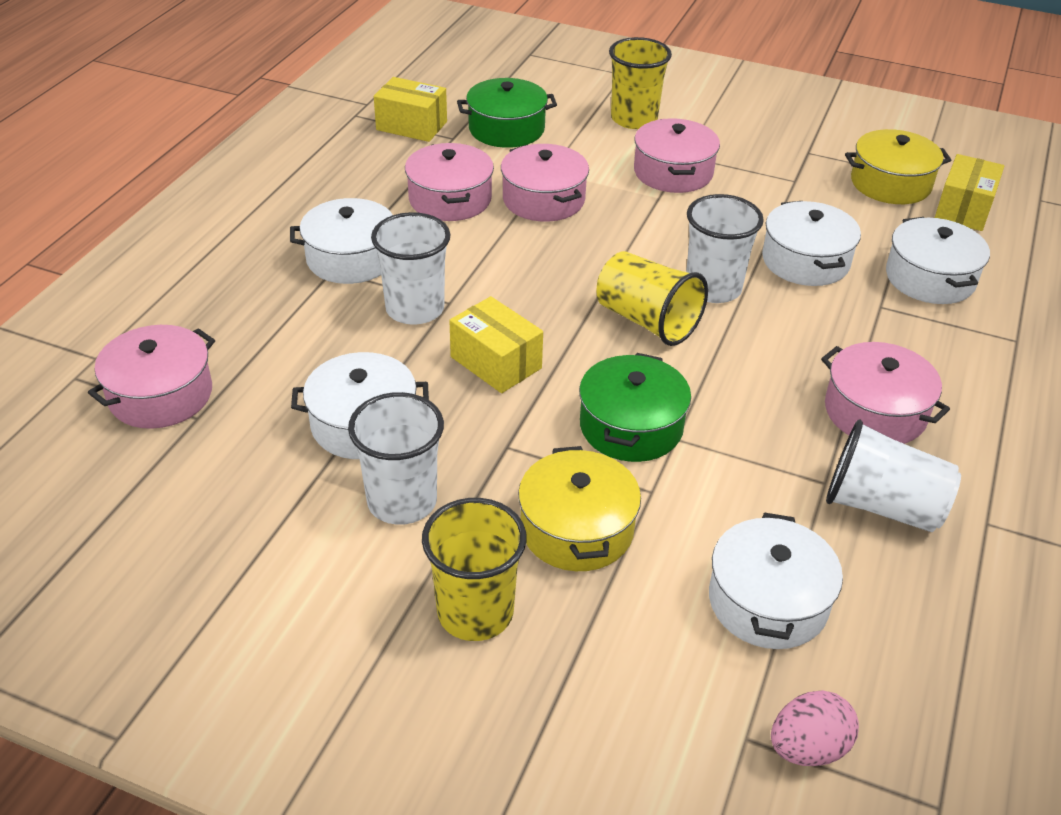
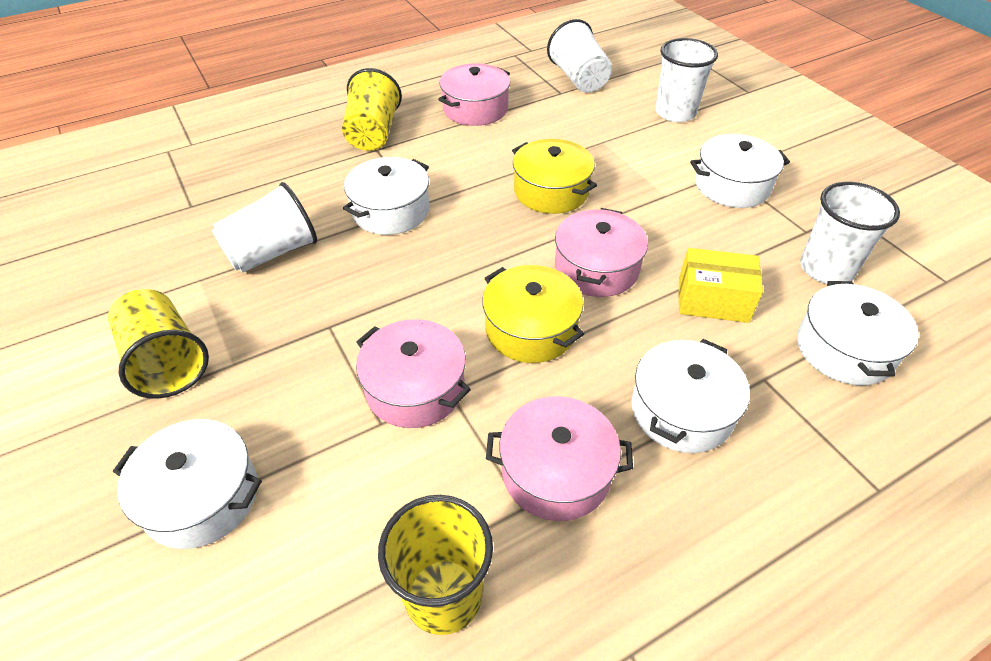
green pot: 2 -> 0
pink egg: 1 -> 0
pink pot: 5 -> 4
yellow box: 3 -> 1

